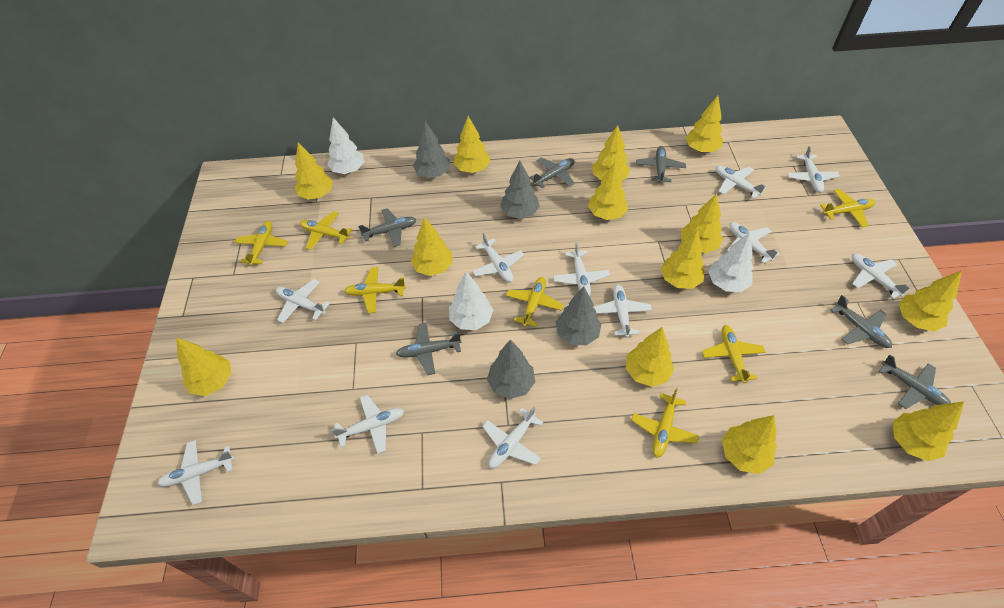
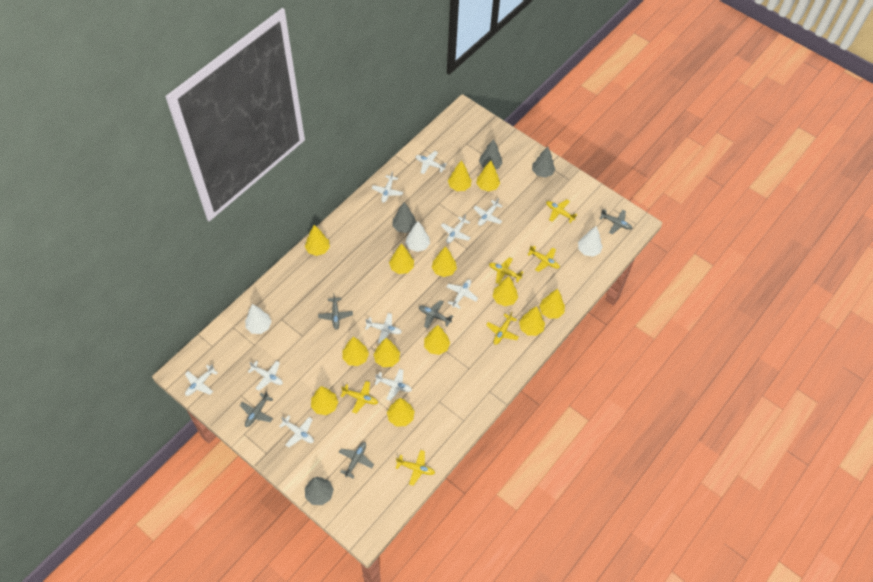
grey plane: 6 -> 5
white plane: 11 -> 10
yellow plane: 7 -> 6

